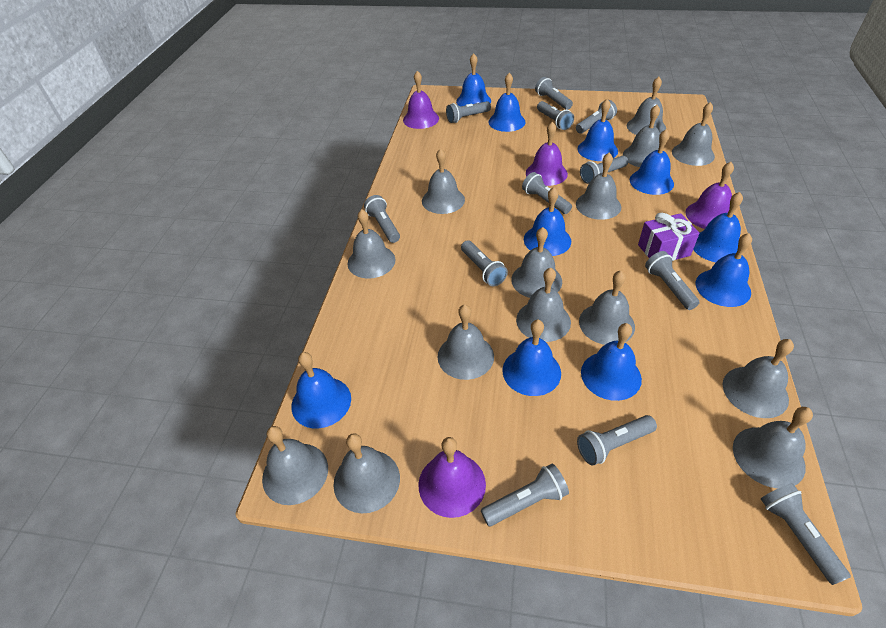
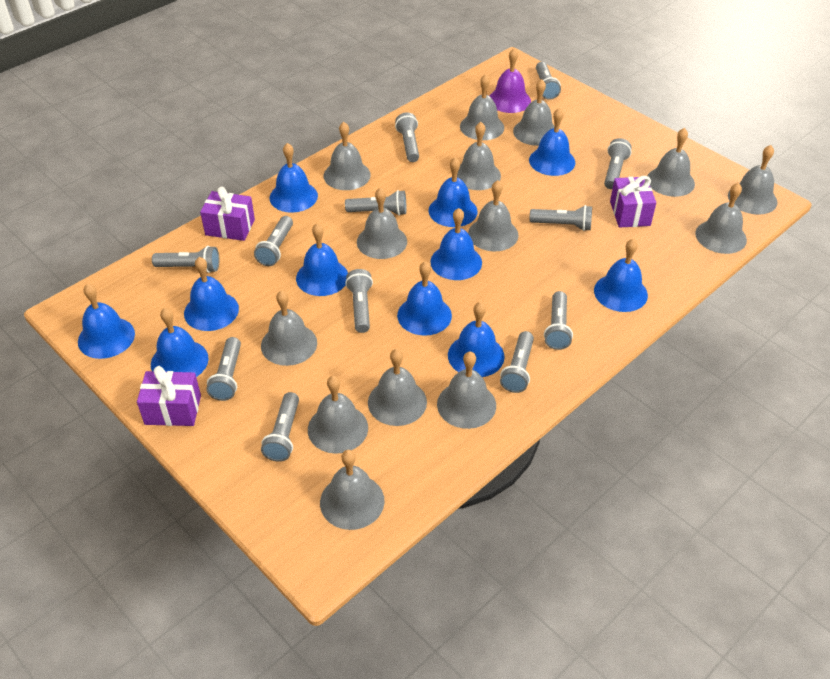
blue bell: 10 -> 11
purple bell: 4 -> 1
purple gift: 1 -> 3

